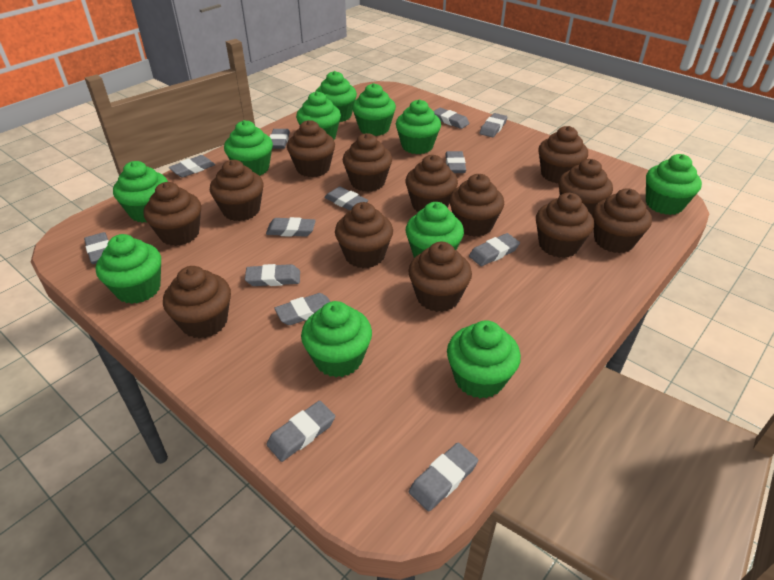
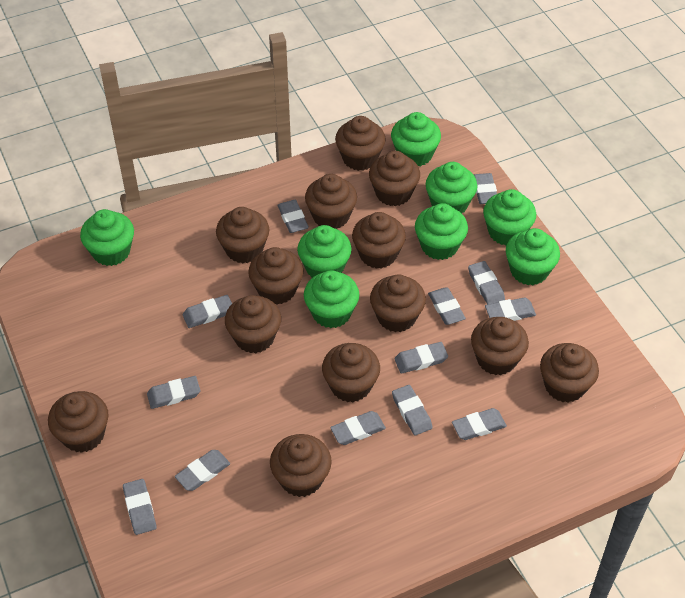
green cupcake: 11 -> 8

